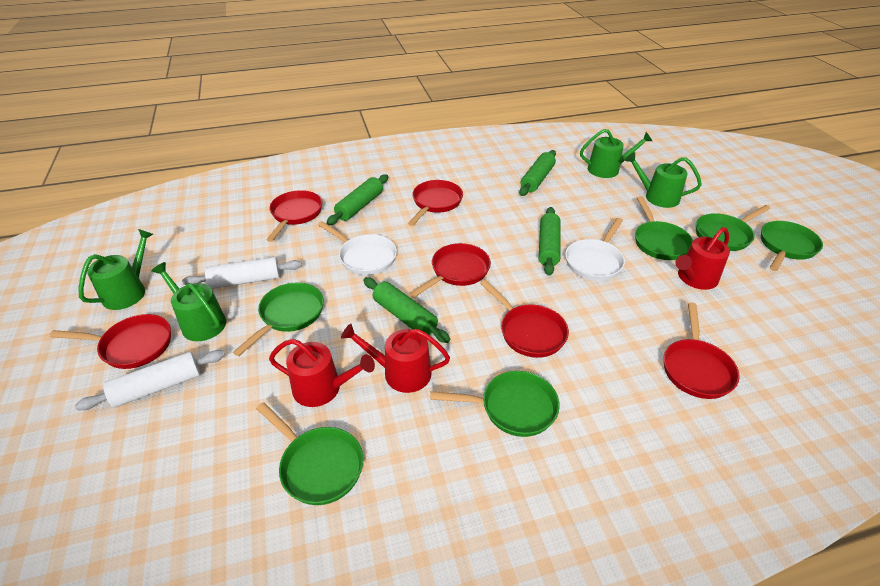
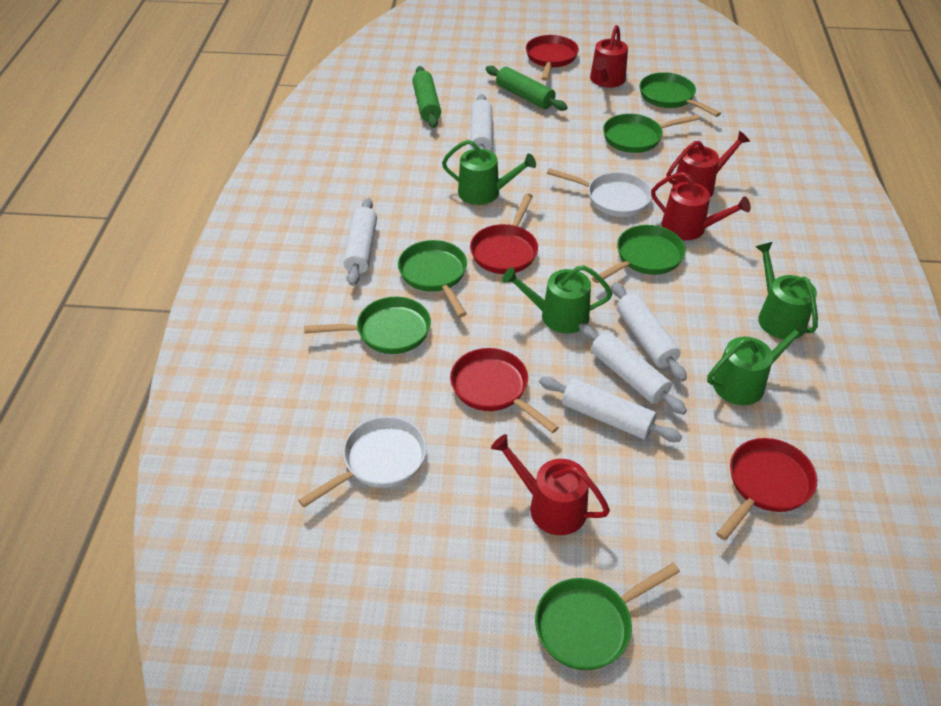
green rolling pin: 4 -> 2
red pan: 6 -> 4
red watering can: 3 -> 4
white rolling pin: 2 -> 5

